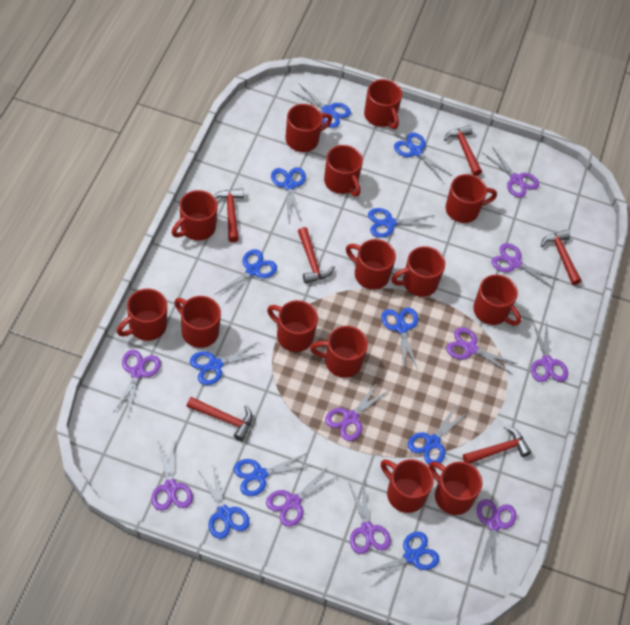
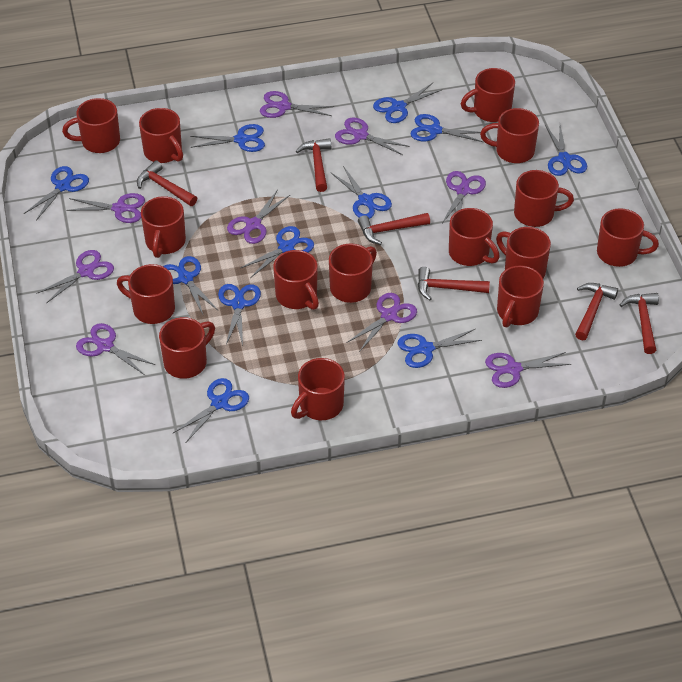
purple scissors: 10 -> 9
red mug: 14 -> 15

